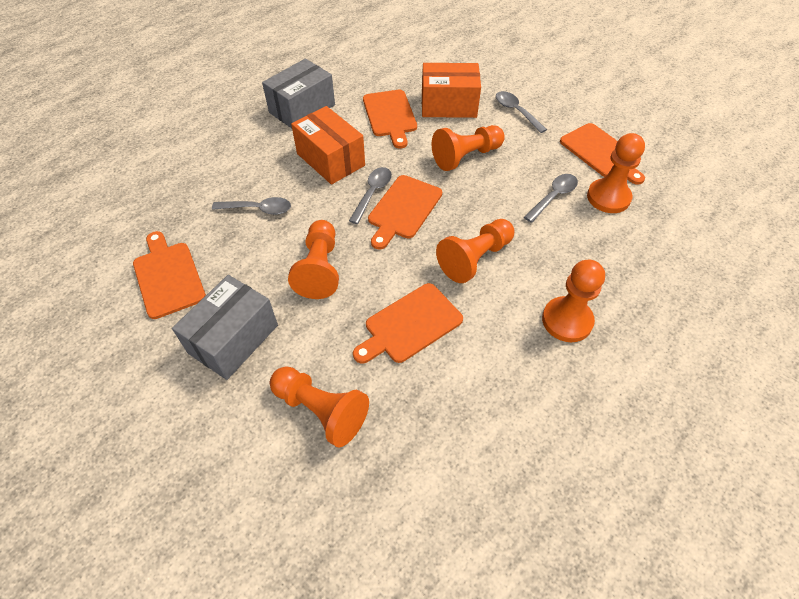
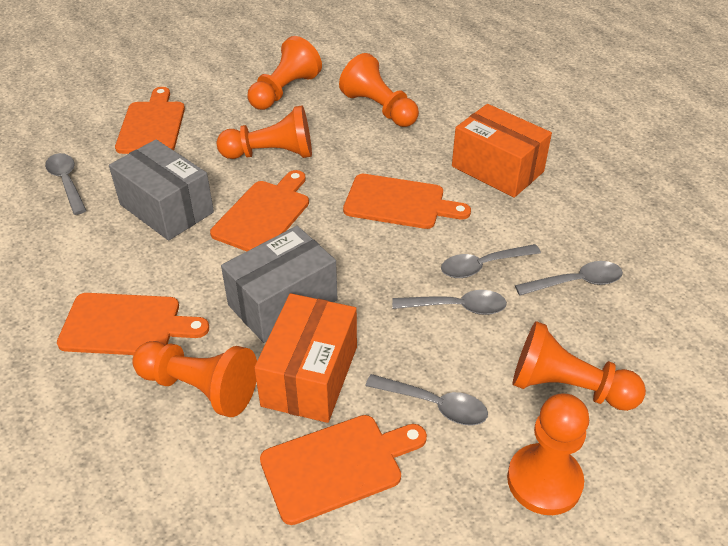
grey spoon: 4 -> 5

